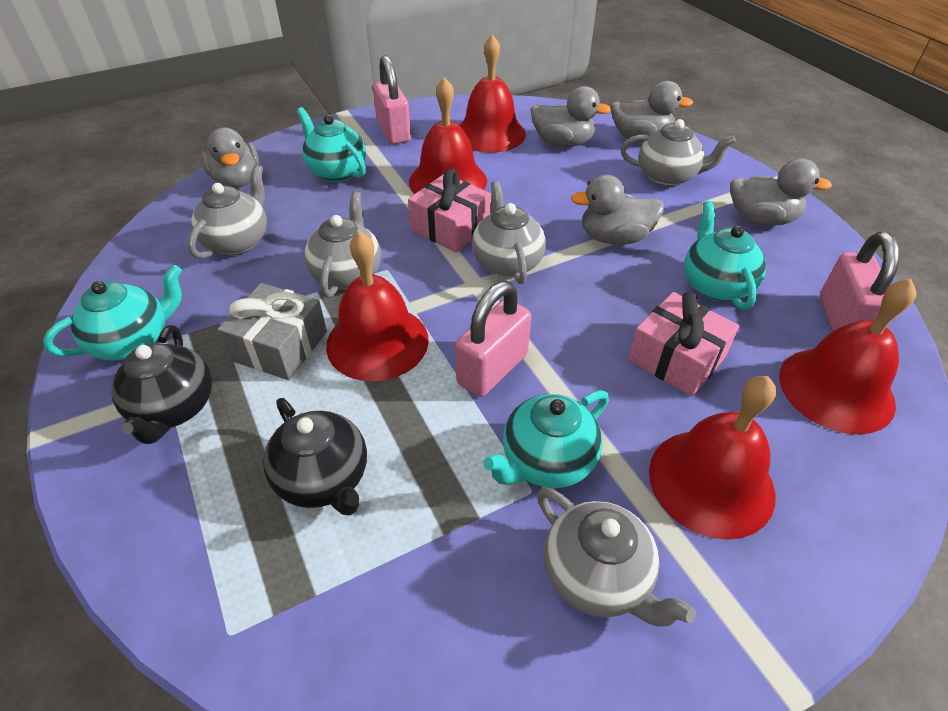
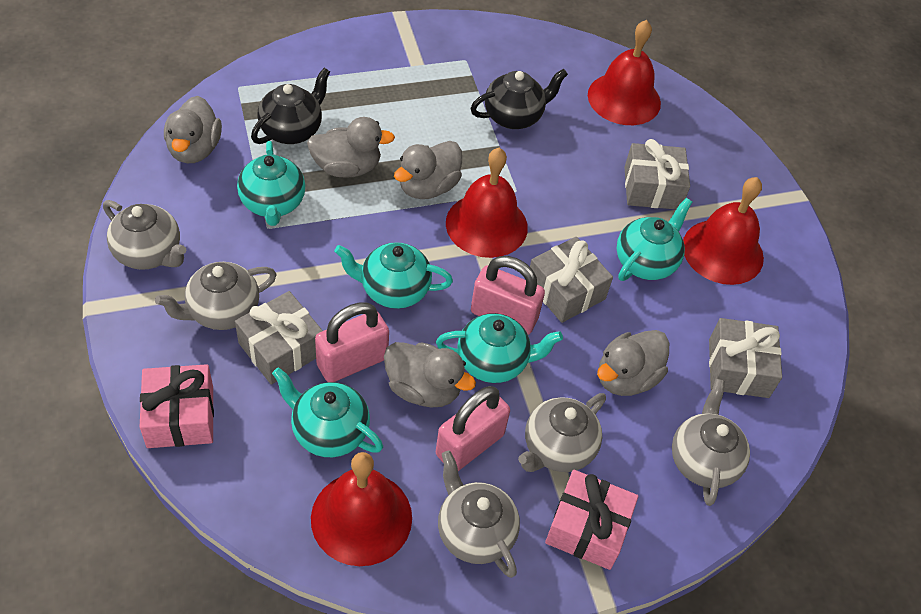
grey gift: 1 -> 4
red bell: 5 -> 4
turquoise teapot: 4 -> 5

